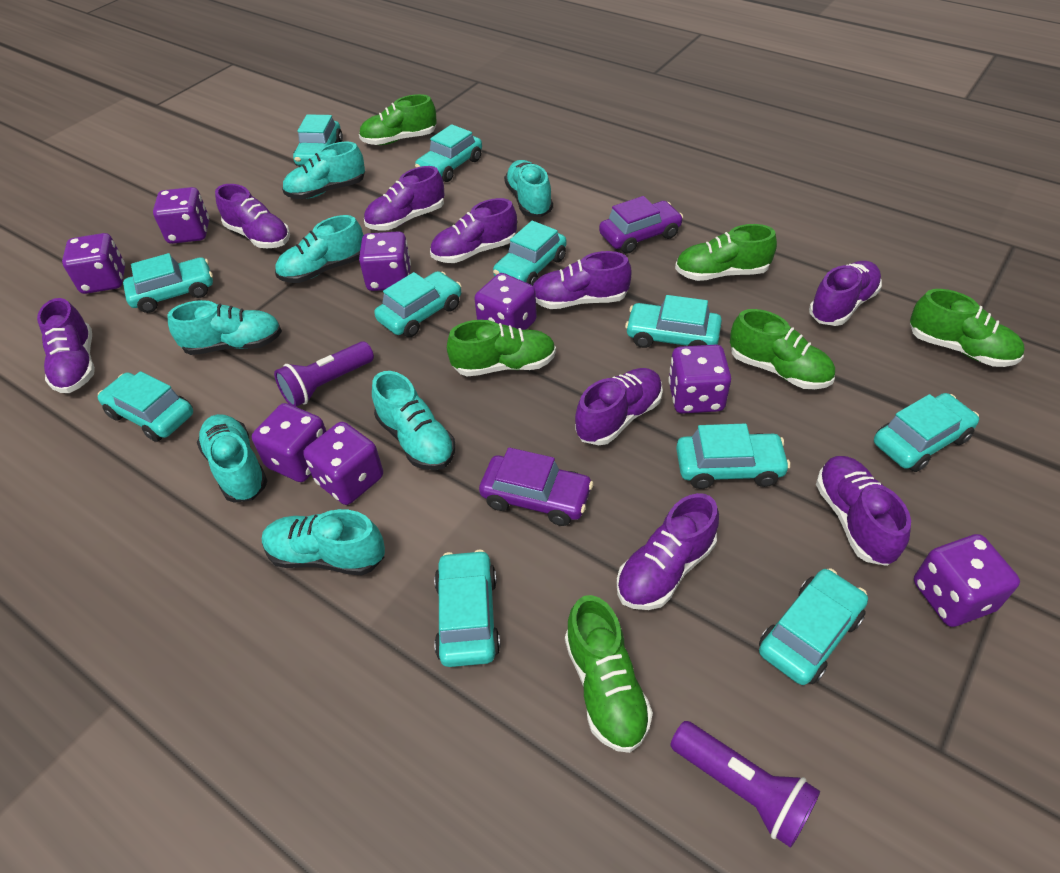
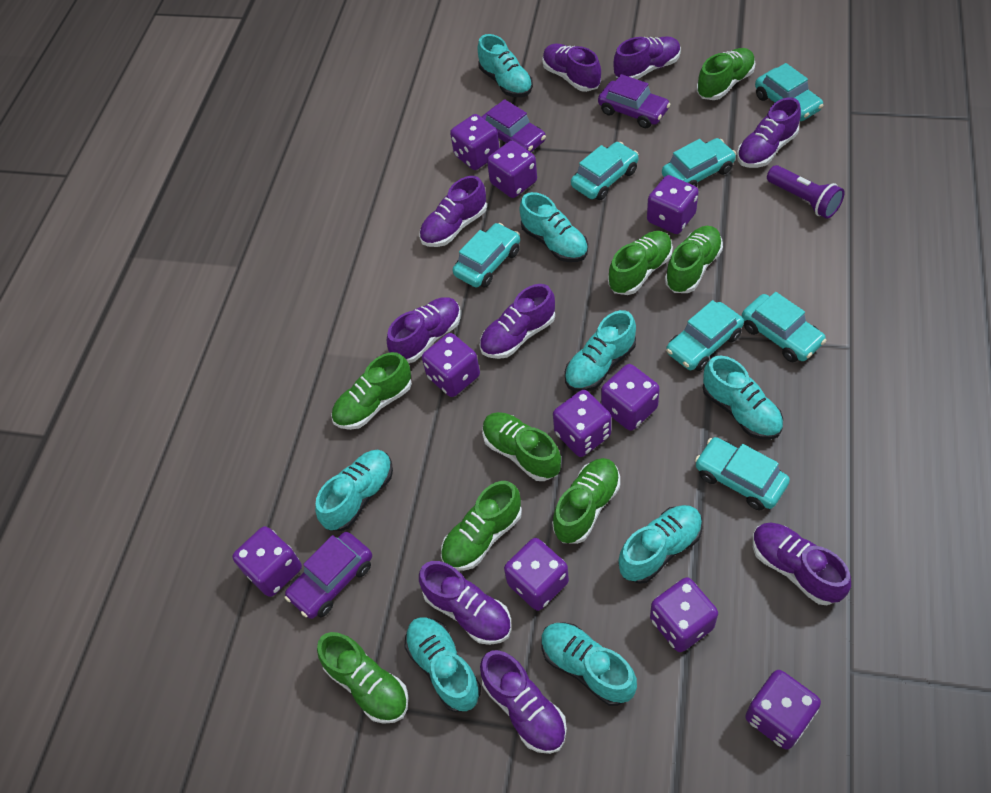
green shoe: 6 -> 8
purple car: 2 -> 3
purple dice: 8 -> 10
purple flashlight: 2 -> 1
turquoise car: 11 -> 7
turquoise shoe: 7 -> 8

